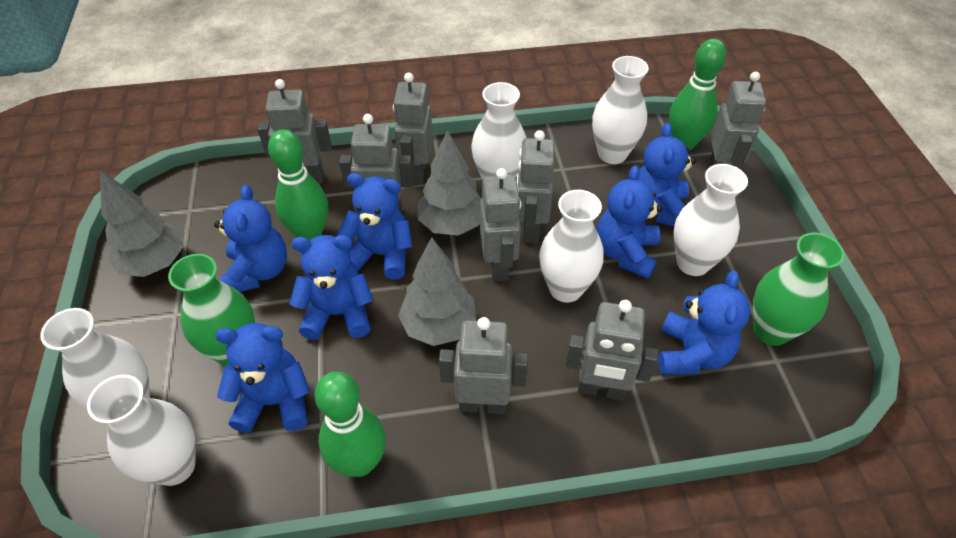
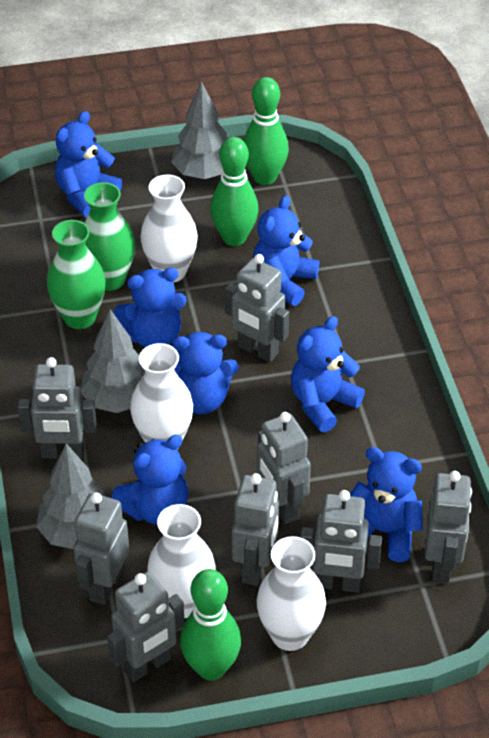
white vase: 6 -> 4

